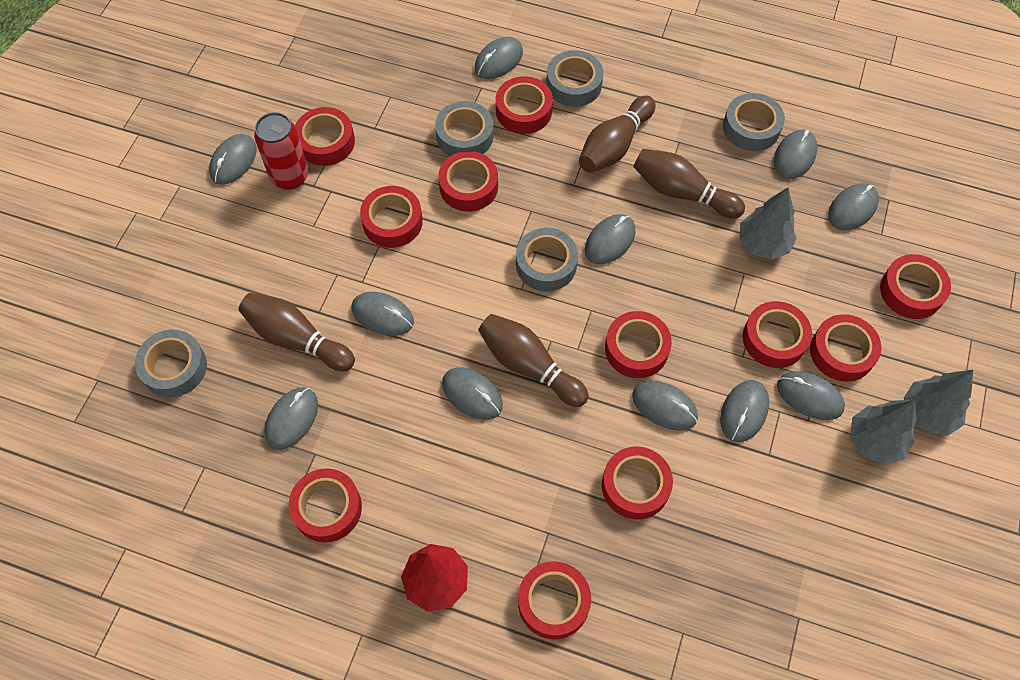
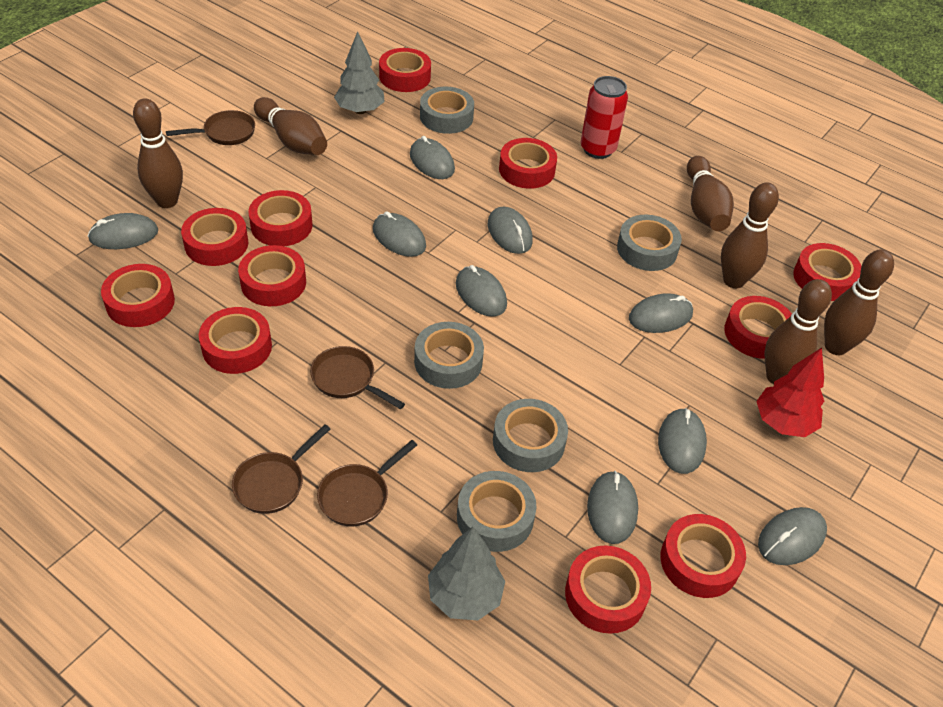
brown bowling pin: 4 -> 6
brown pan: 0 -> 4
grey mouse: 11 -> 9
grey tree: 3 -> 2

